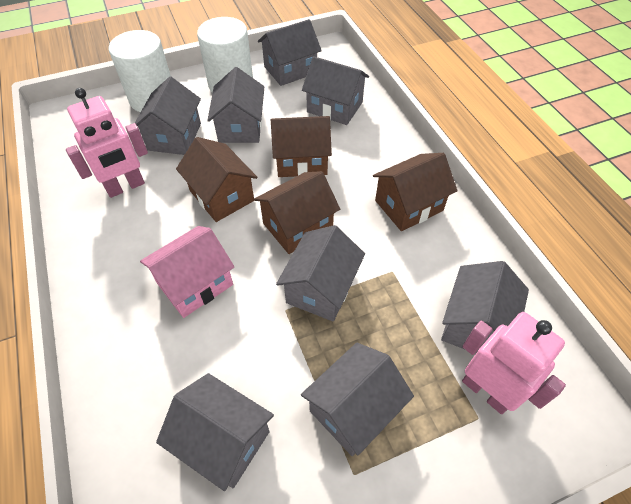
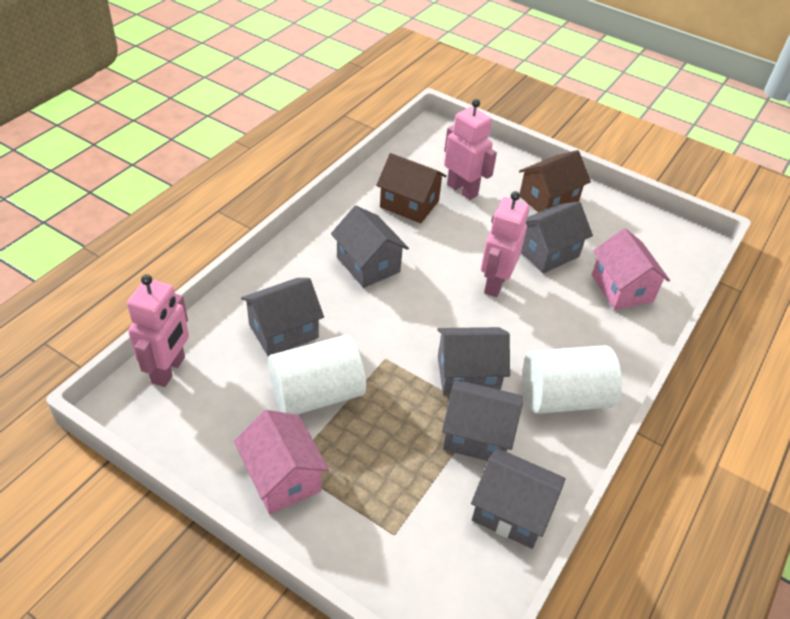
brown house: 4 -> 2
grey house: 8 -> 6
pink house: 1 -> 2
pink robot: 2 -> 3

